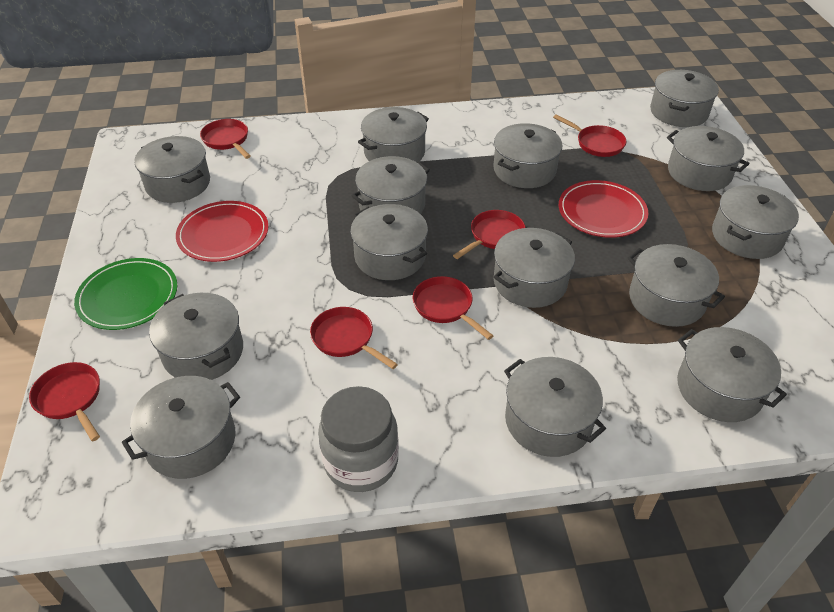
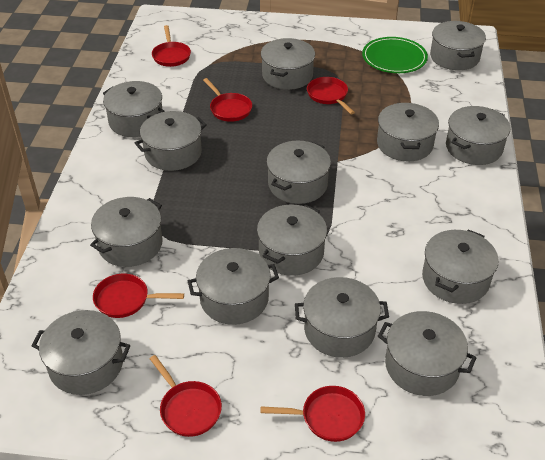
grey jar: 1 -> 0
red plate: 2 -> 0

